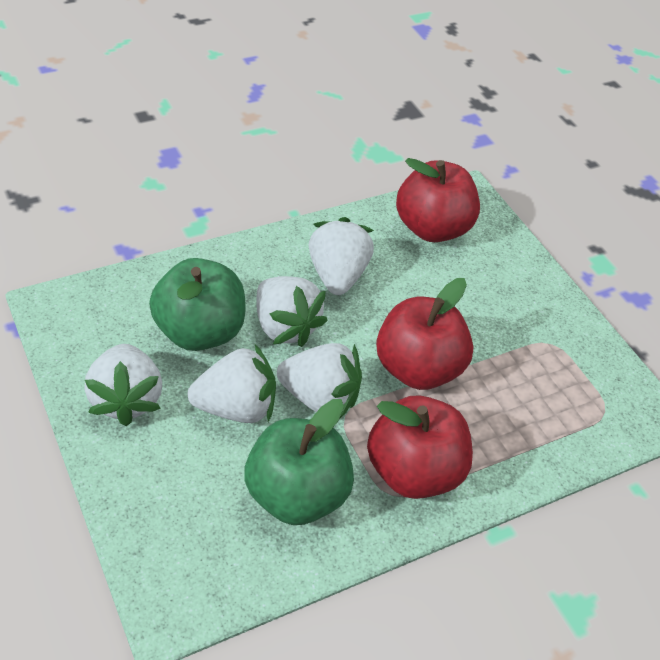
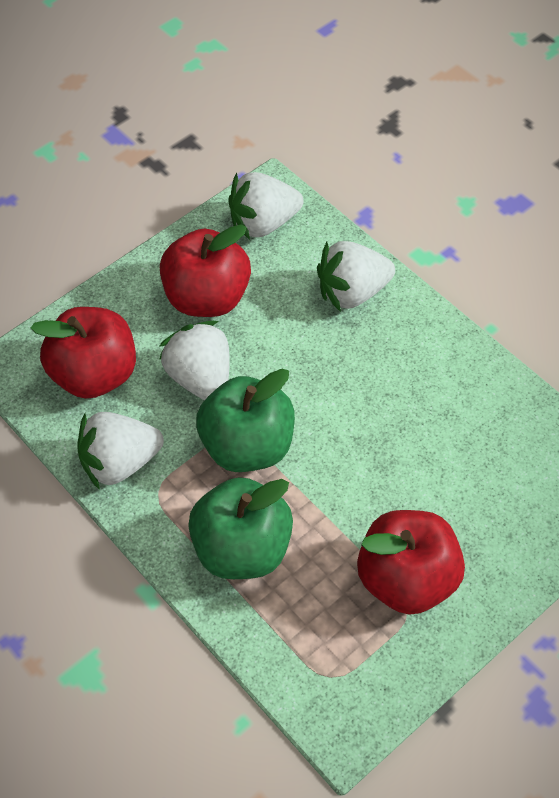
white strawberry: 5 -> 4

